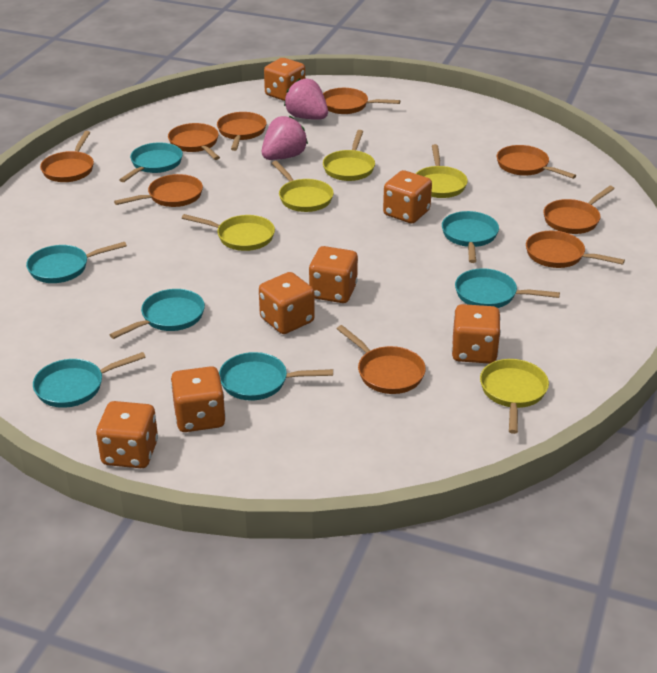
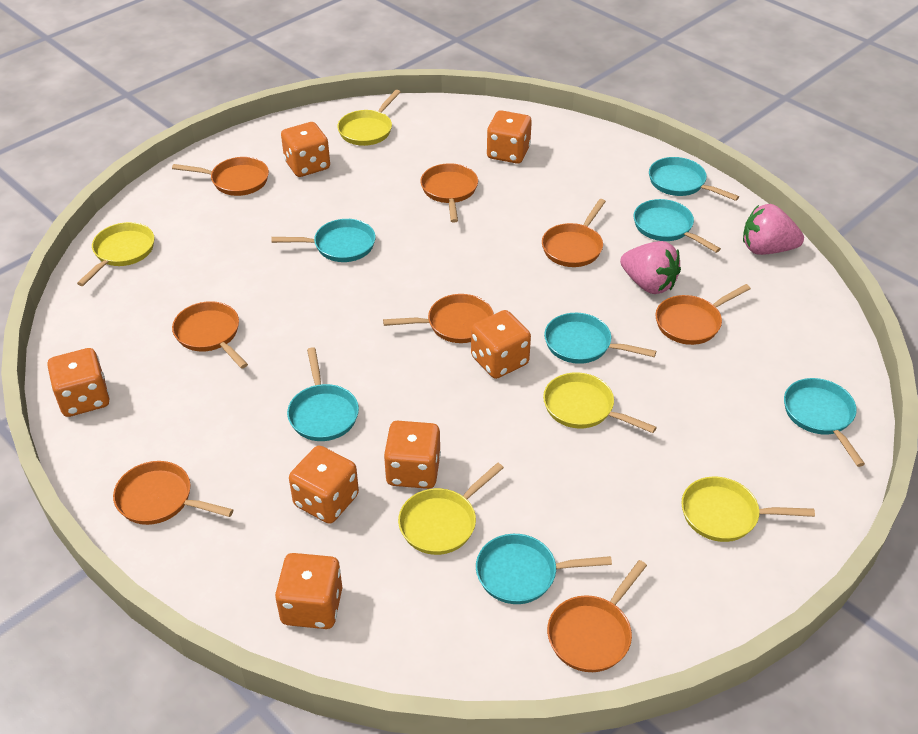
orange pan: 9 -> 8

